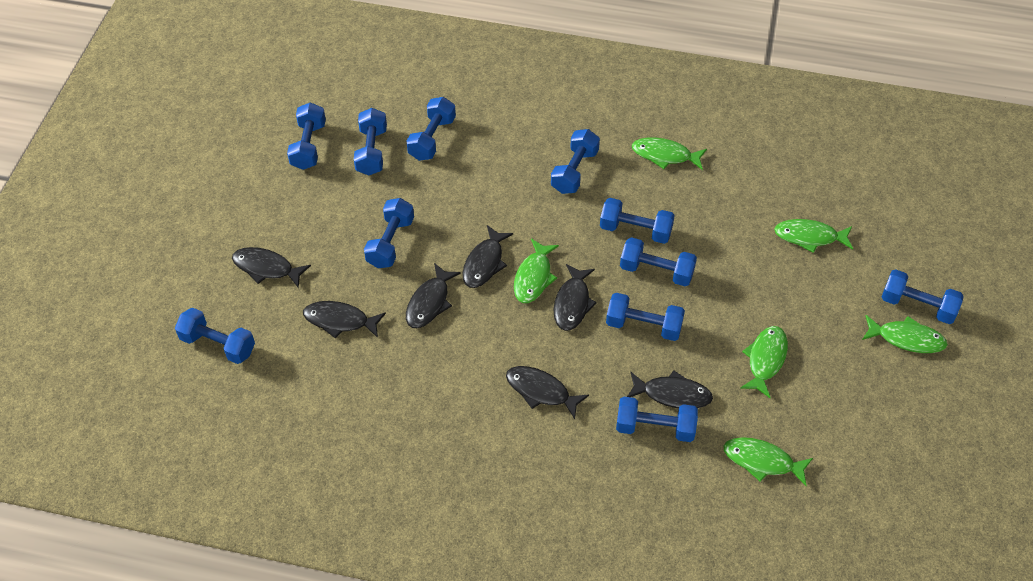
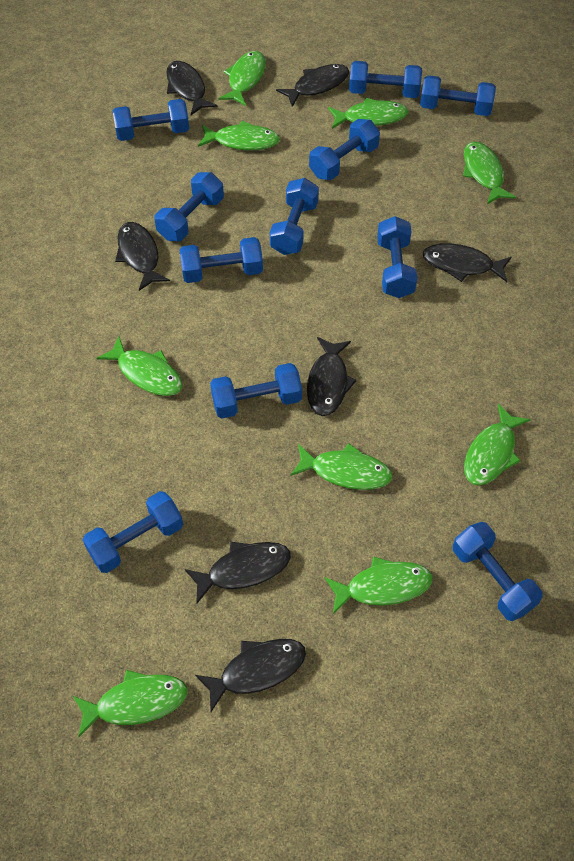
green fish: 6 -> 9

